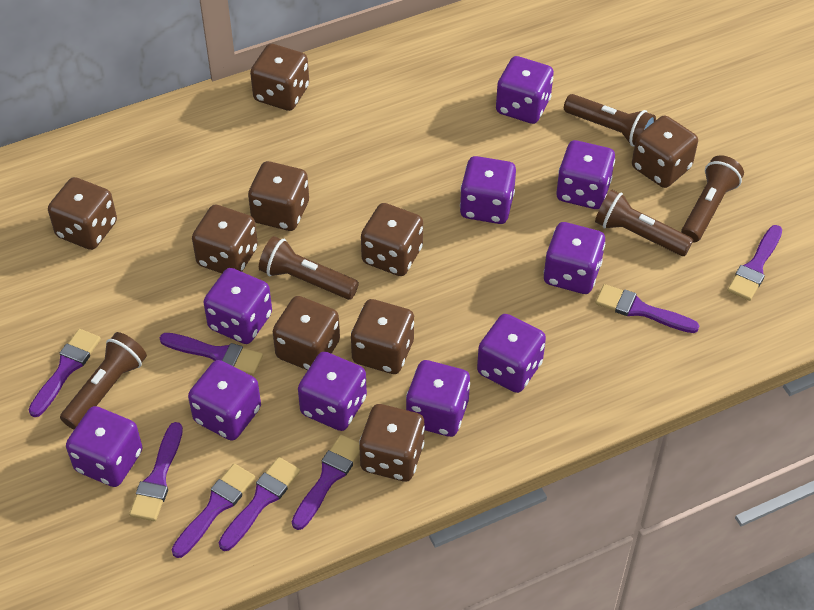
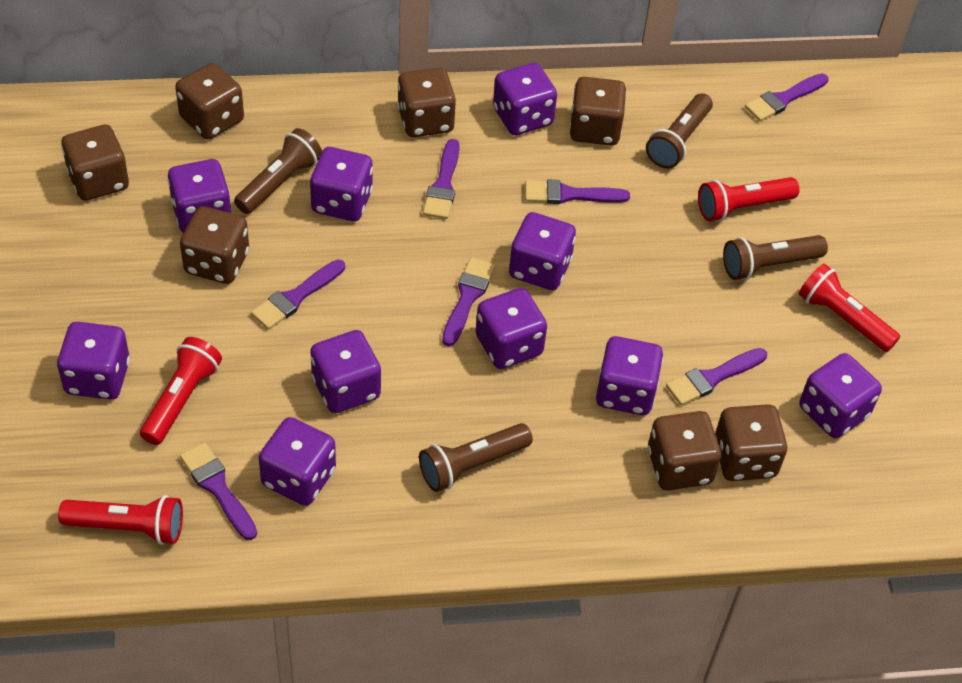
brown dice: 9 -> 7
brown flashlight: 5 -> 4
purple brush: 8 -> 7
red flashlight: 0 -> 4

